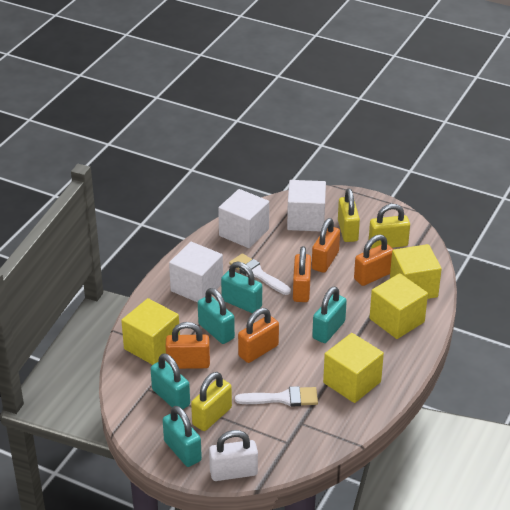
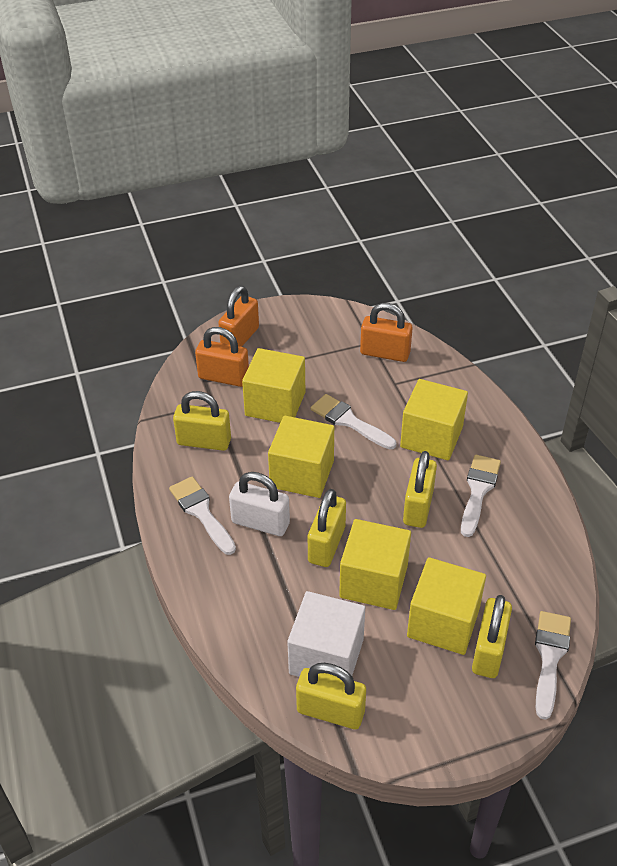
orange padlock: 5 -> 3
turquoise padlock: 5 -> 0
white brush: 2 -> 4
white cube: 3 -> 1
yellow cube: 4 -> 5
yellow padlock: 3 -> 5

